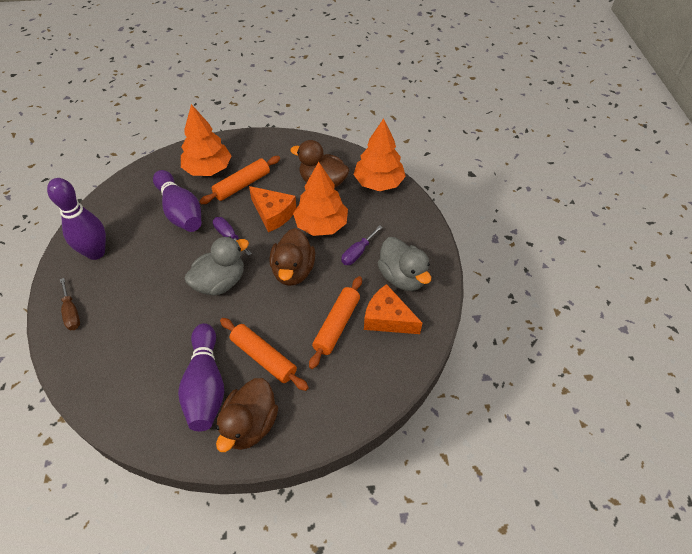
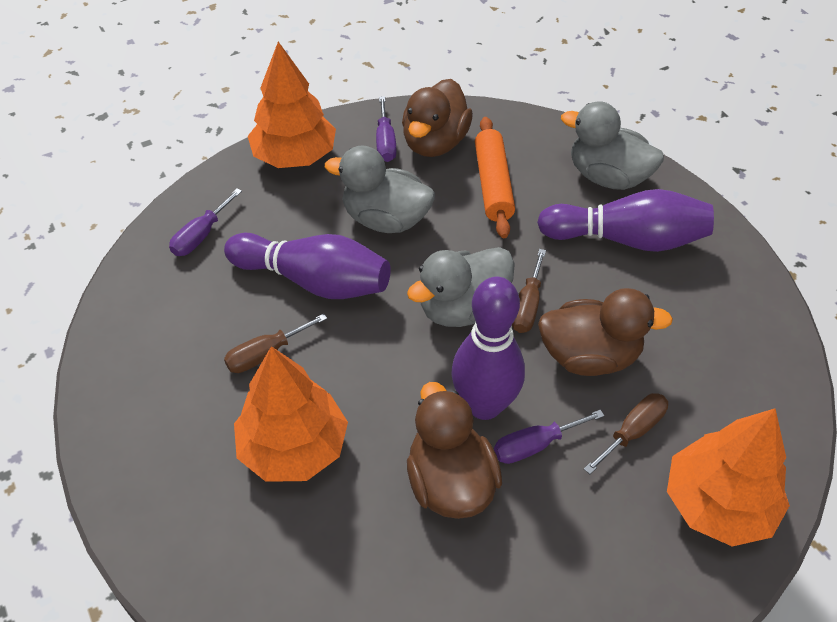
brown screwdriver: 1 -> 3
grey duck: 2 -> 3
orange cheese: 2 -> 0
orange rolling pin: 3 -> 1
purple screwdriver: 2 -> 3

